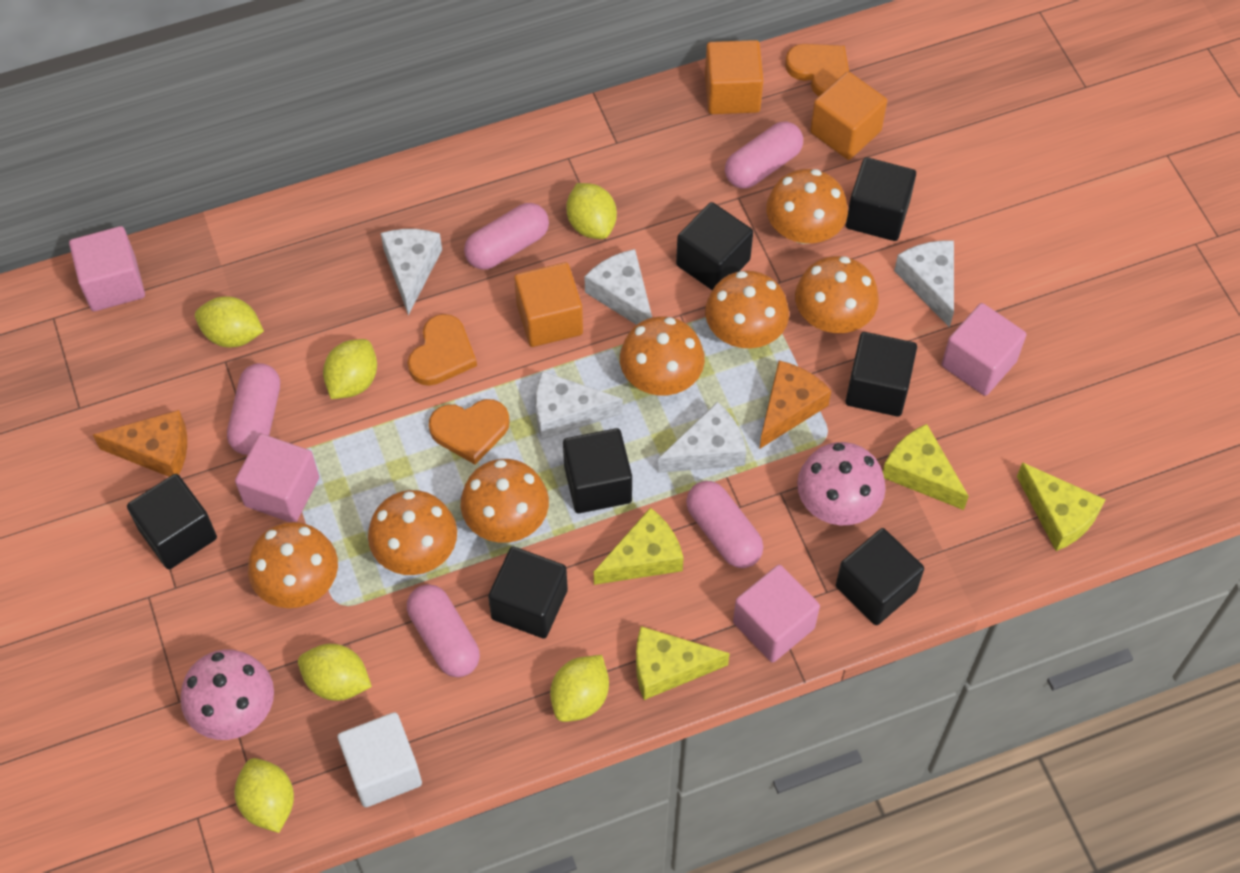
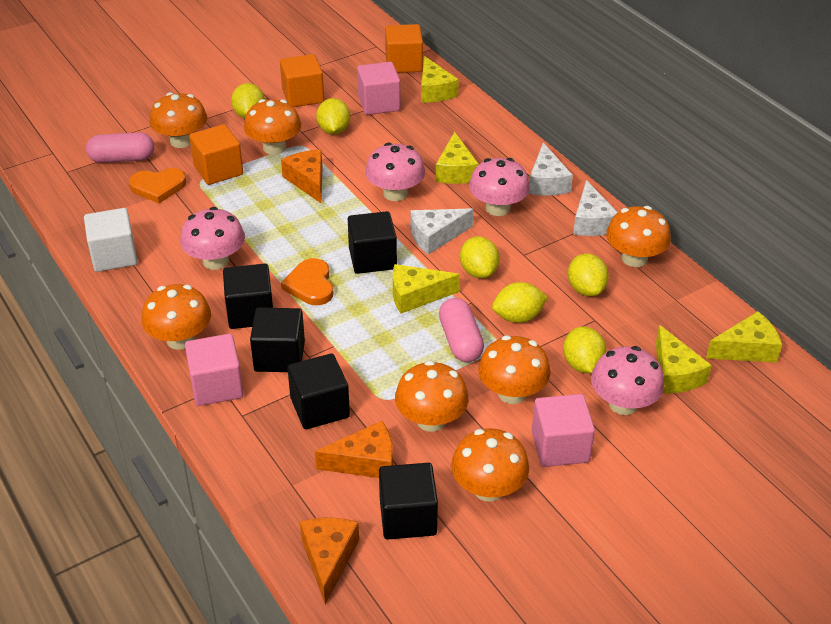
black cube: 7 -> 5
orange cheese: 2 -> 3
orange heart: 3 -> 2
pink capsule: 5 -> 2
pink cube: 4 -> 3
pink mushroom: 2 -> 4
white cheese: 5 -> 3
yellow cheese: 4 -> 5

